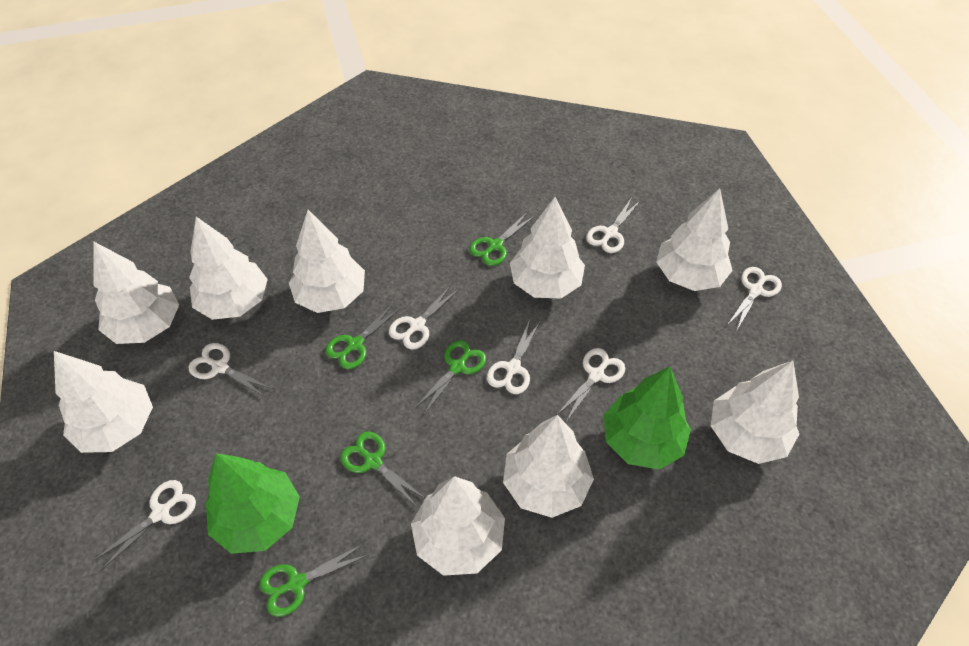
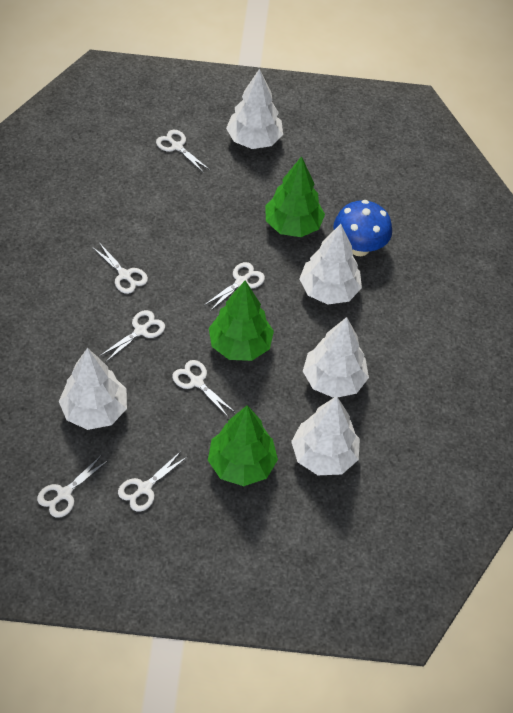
blue mushroom: 0 -> 1
green scissors: 5 -> 0
green tree: 2 -> 3
white tree: 9 -> 5

